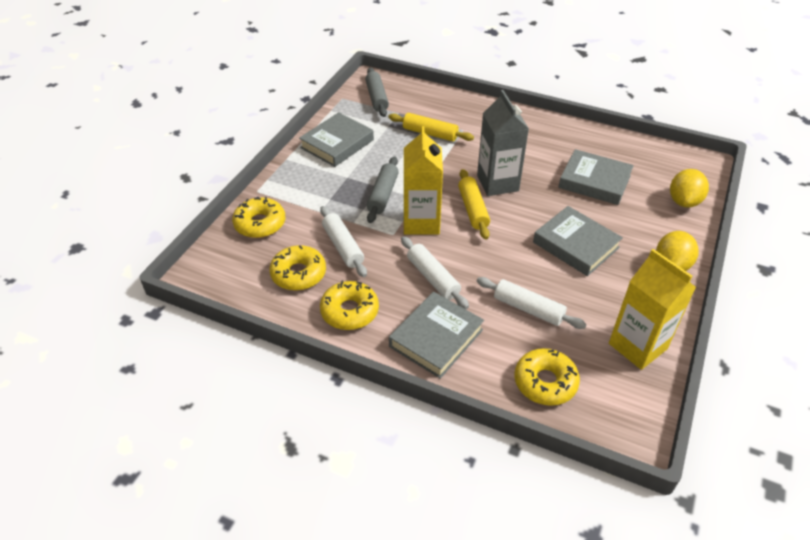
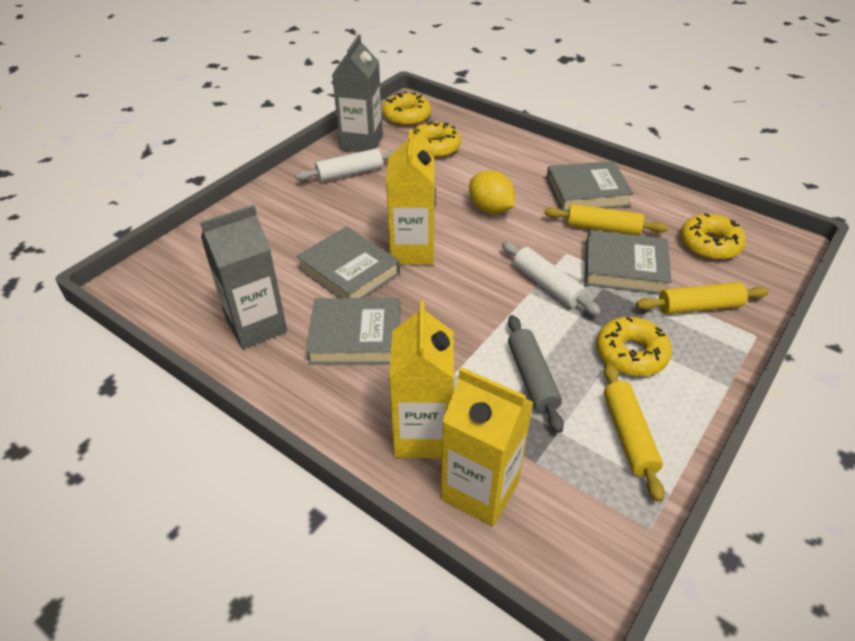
grey carton: 1 -> 2
grey rolling pin: 2 -> 1
white rolling pin: 3 -> 2
yellow carton: 2 -> 3
yellow lemon: 2 -> 1
yellow rolling pin: 2 -> 3

